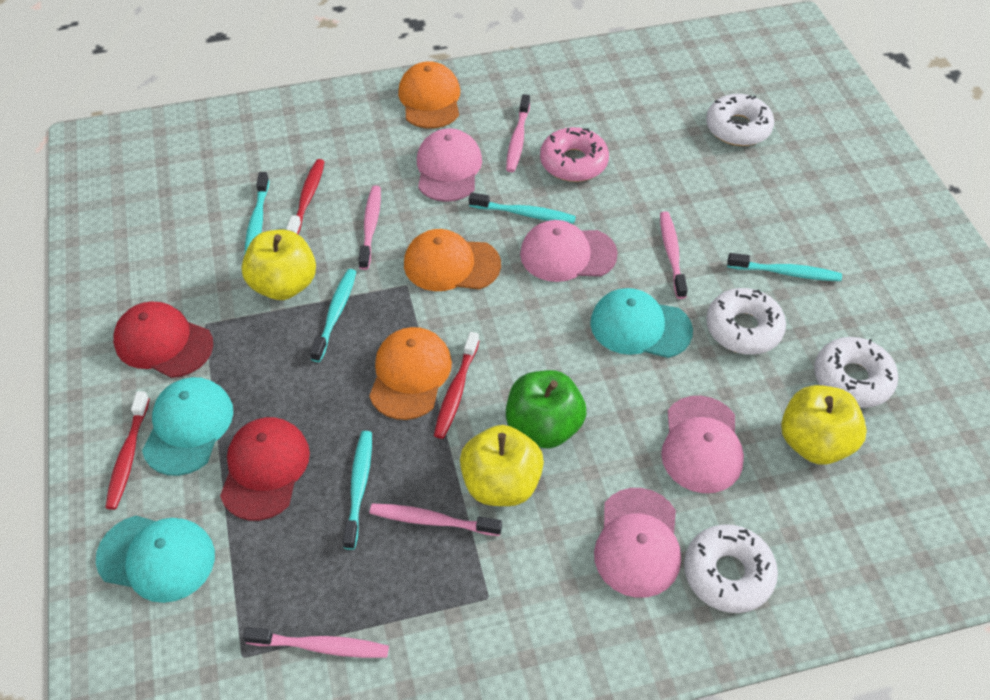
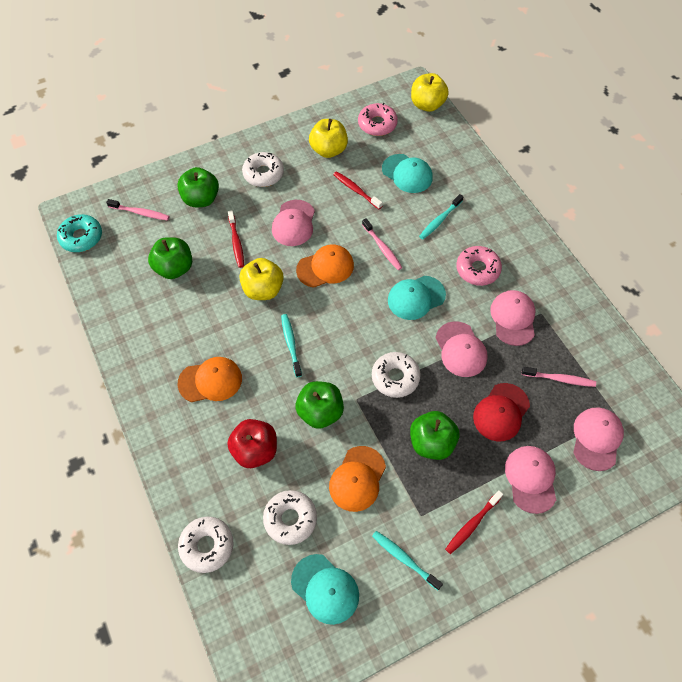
green apple: 1 -> 4
pink cap: 4 -> 5
pink donut: 1 -> 2
pink toothbrush: 5 -> 3
red apple: 0 -> 1
red cap: 2 -> 1
turquoise donut: 0 -> 1
turquoise toothbrush: 5 -> 3

